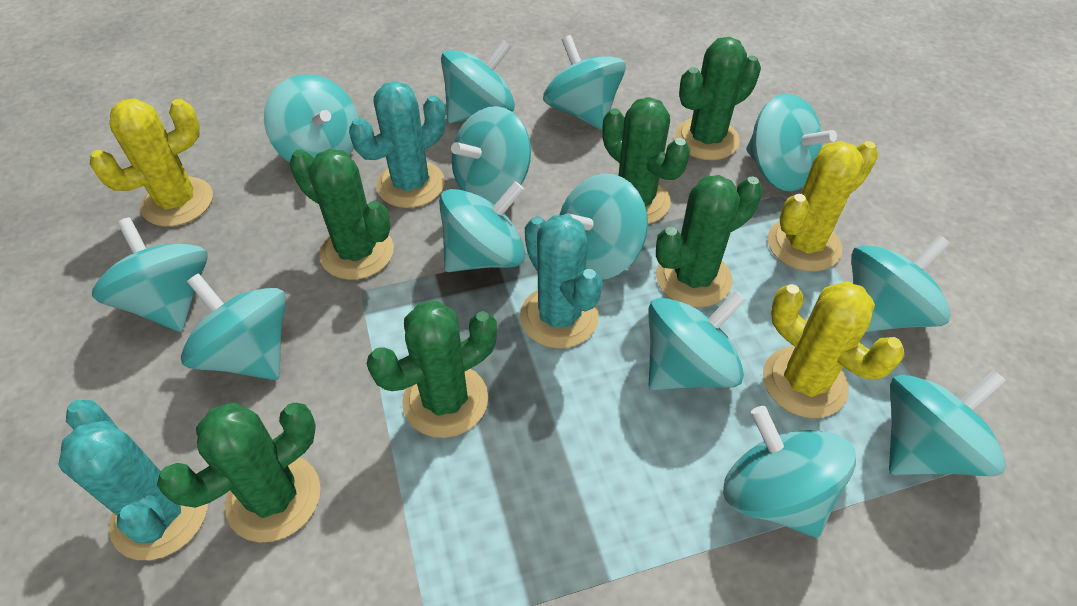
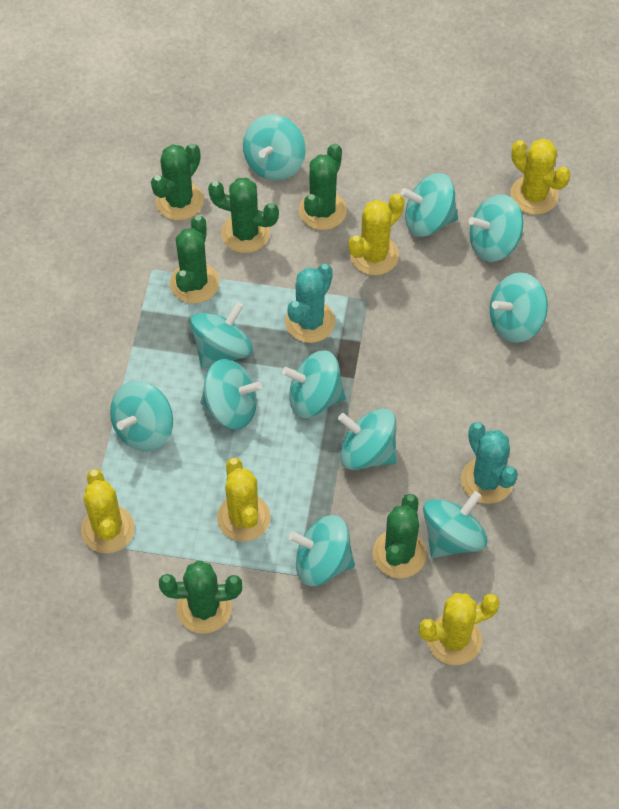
turquoise cactus: 3 -> 2
turquoise spinning top: 13 -> 11
yellow cactus: 3 -> 5

